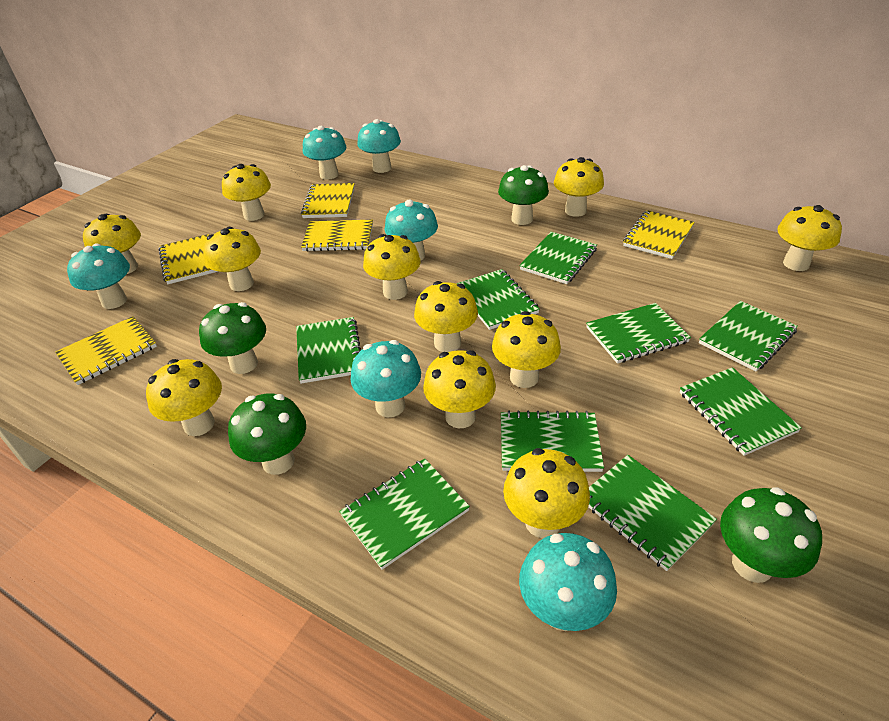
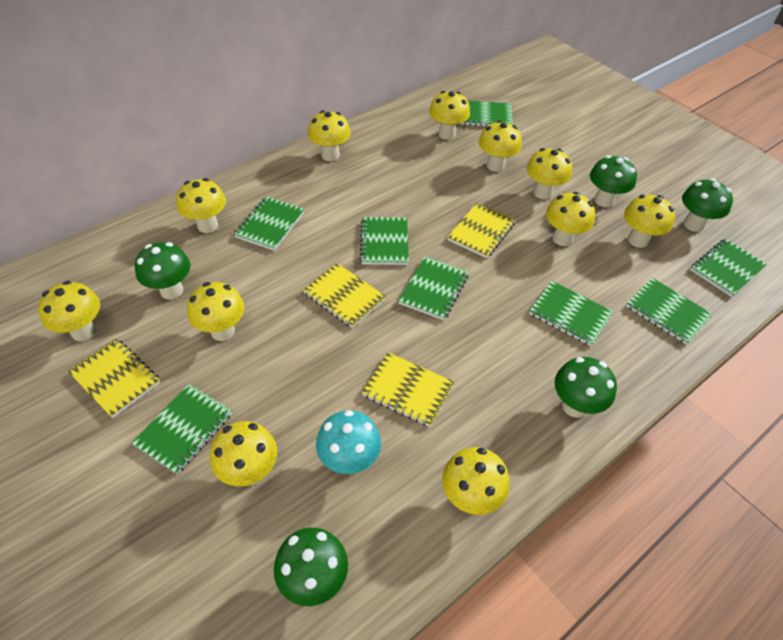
green mushroom: 4 -> 5
green notebook: 9 -> 8
turquoise mushroom: 6 -> 1
yellow notebook: 5 -> 4

